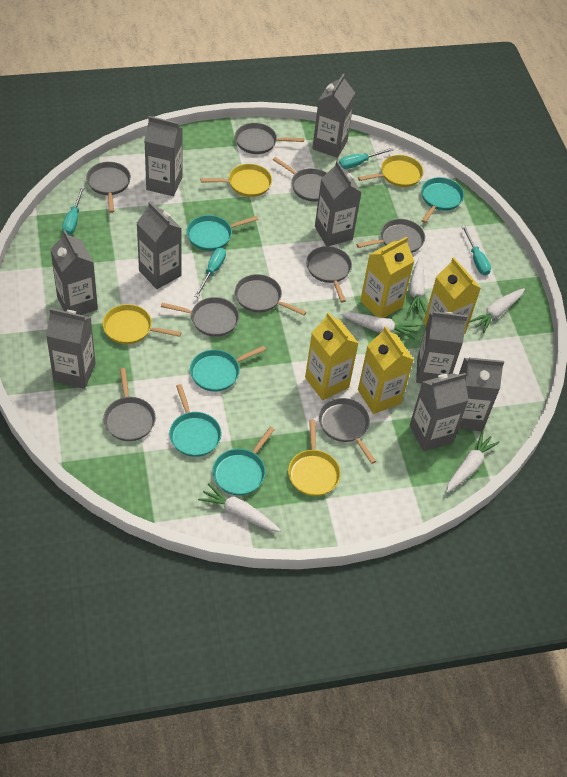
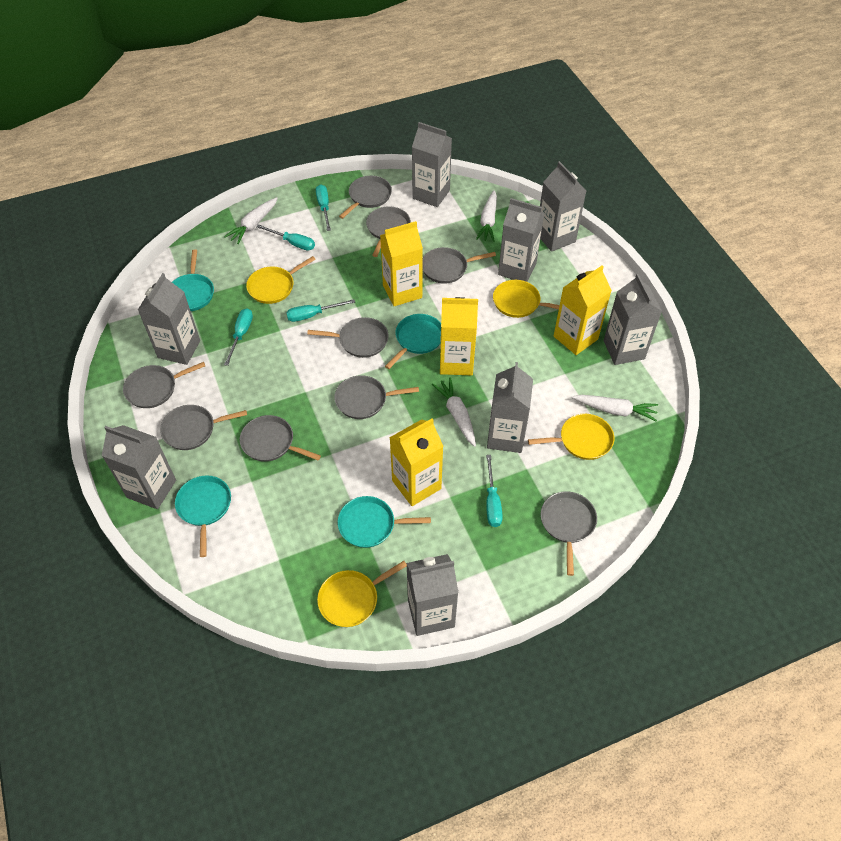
grey carton: 9 -> 8
turquoise pan: 5 -> 4
turquoise screwdriver: 4 -> 5
white carrot: 5 -> 4

